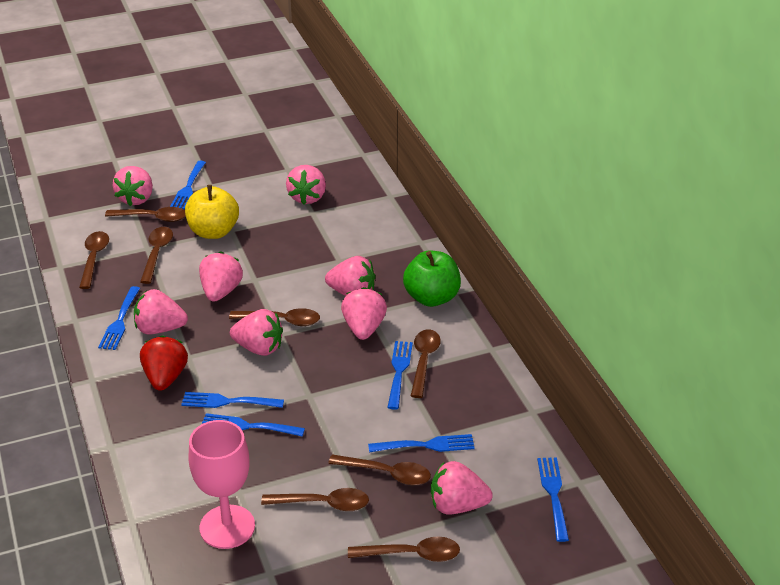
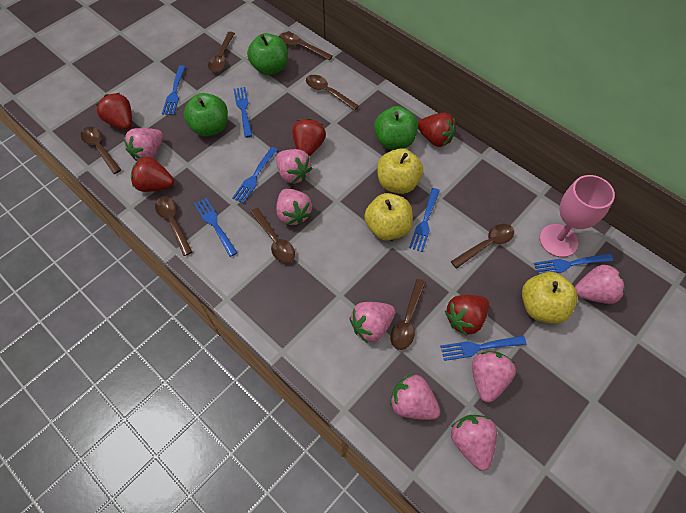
green apple: 1 -> 3
red strawberry: 1 -> 5
yellow apple: 1 -> 3

